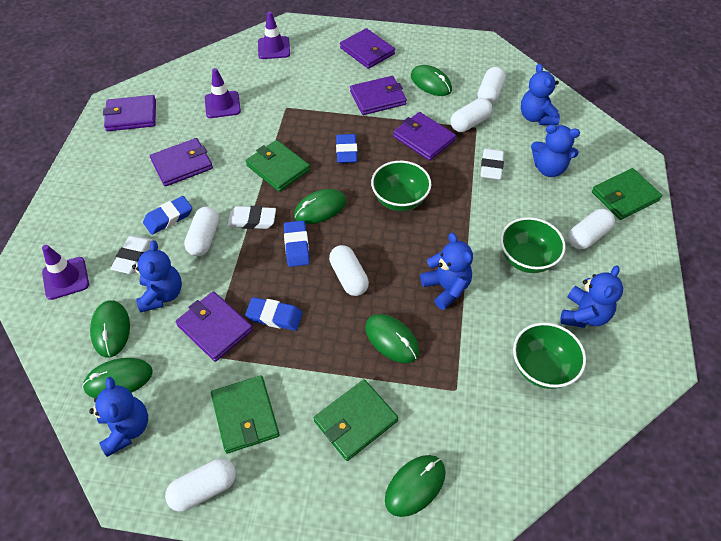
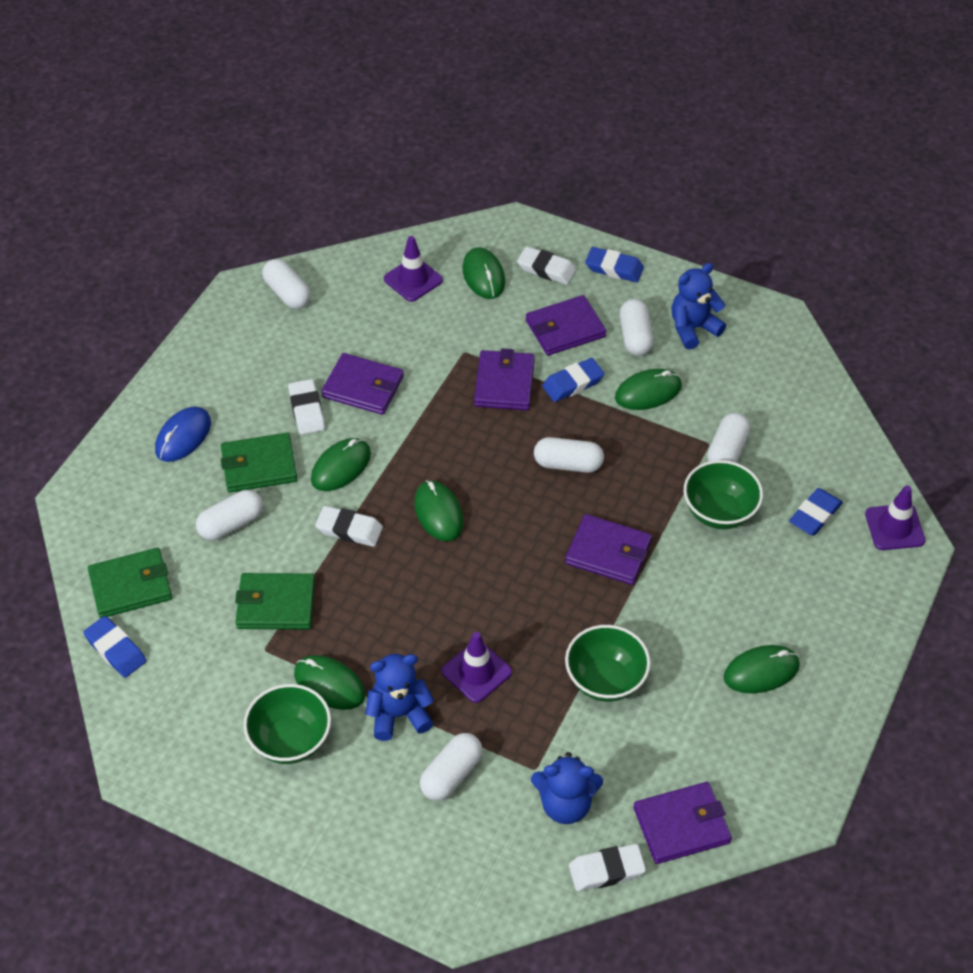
blue mouse: 0 -> 1
blue teddy bear: 6 -> 3
green wallet: 4 -> 3
purple wallet: 6 -> 5
white eraser: 3 -> 4

